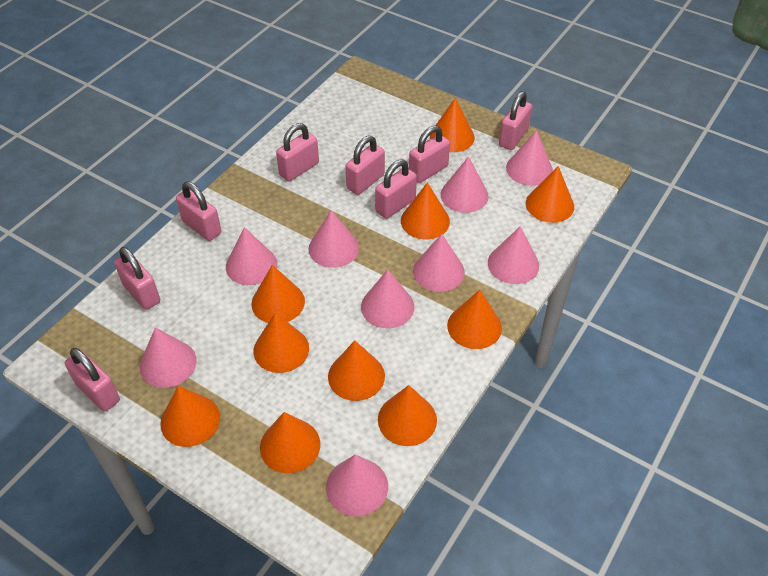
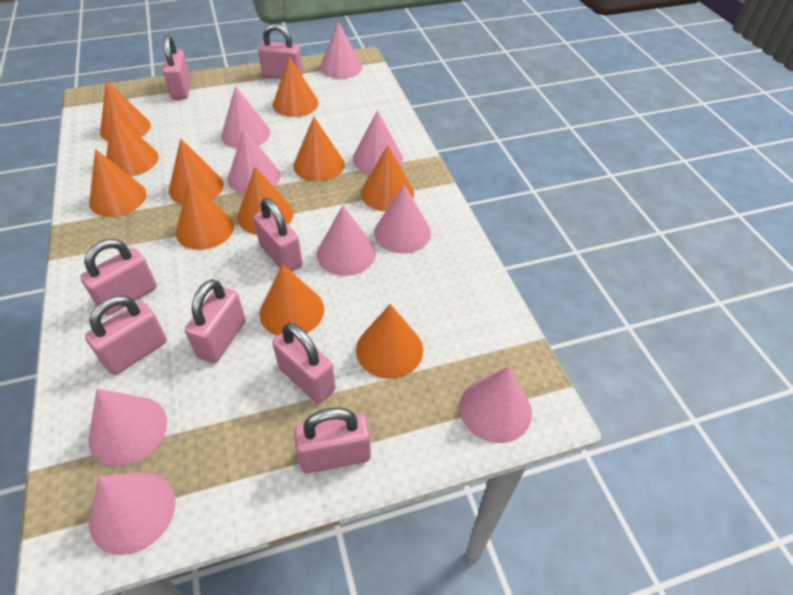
orange cone: 10 -> 11

